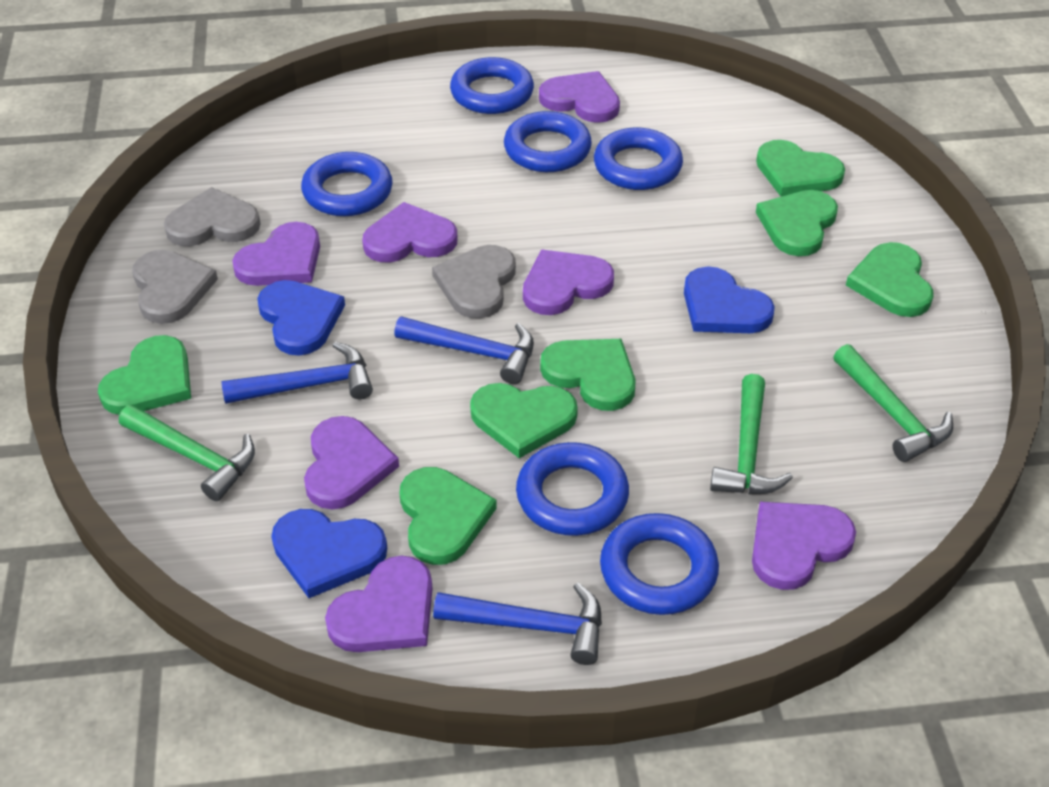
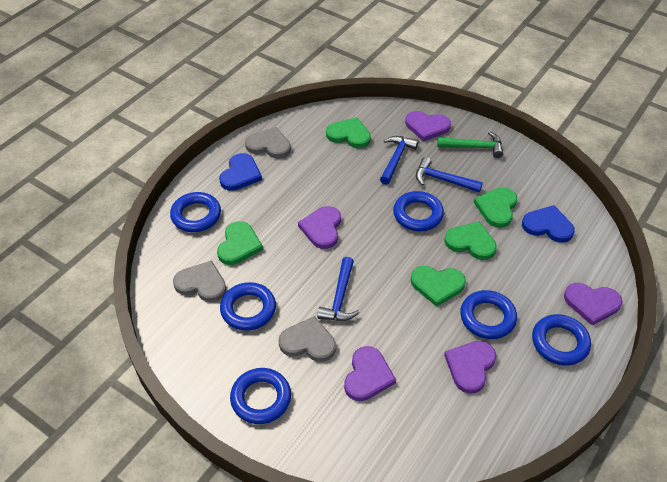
blue heart: 3 -> 2
green hammer: 3 -> 1
green heart: 7 -> 5
purple heart: 7 -> 5

